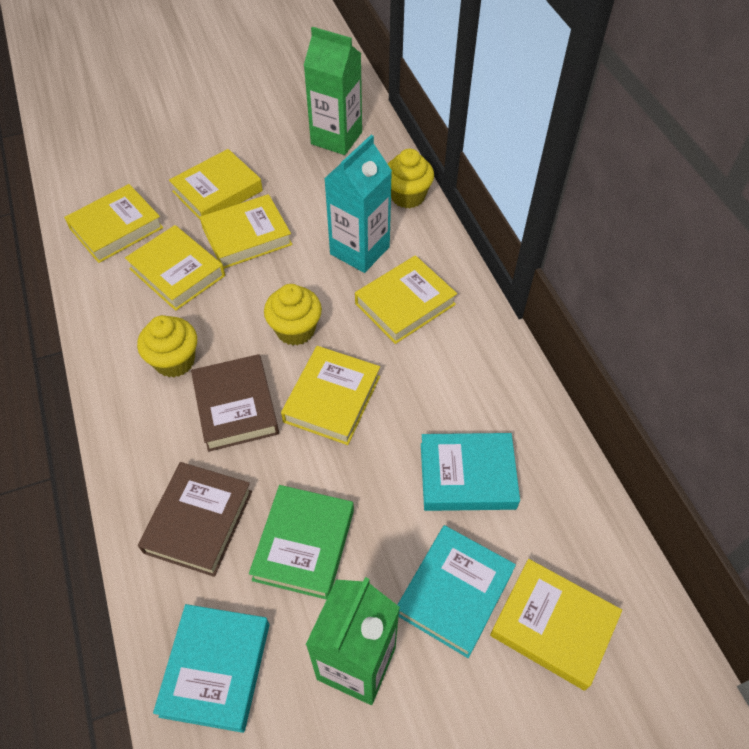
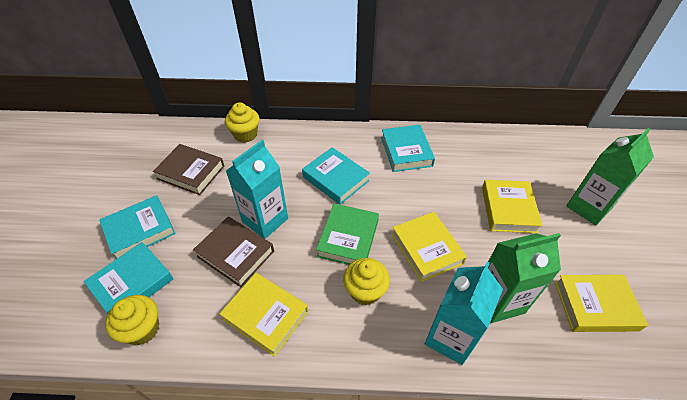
turquoise book: 3 -> 4
turquoise carton: 1 -> 2
yellow book: 7 -> 4

